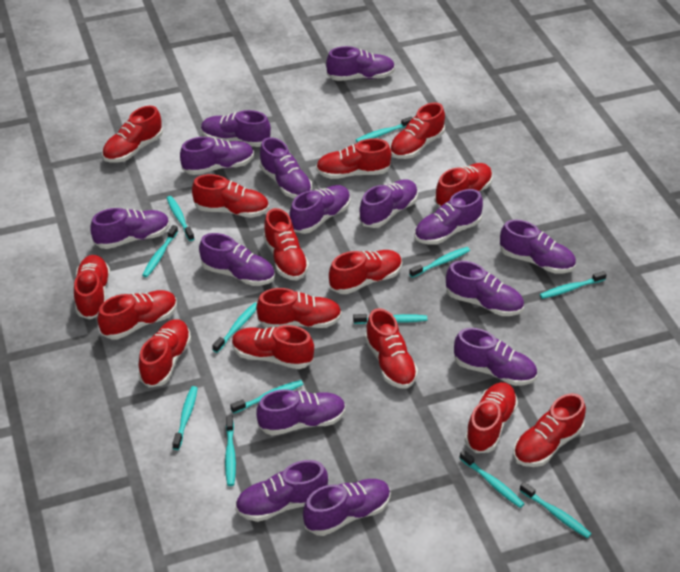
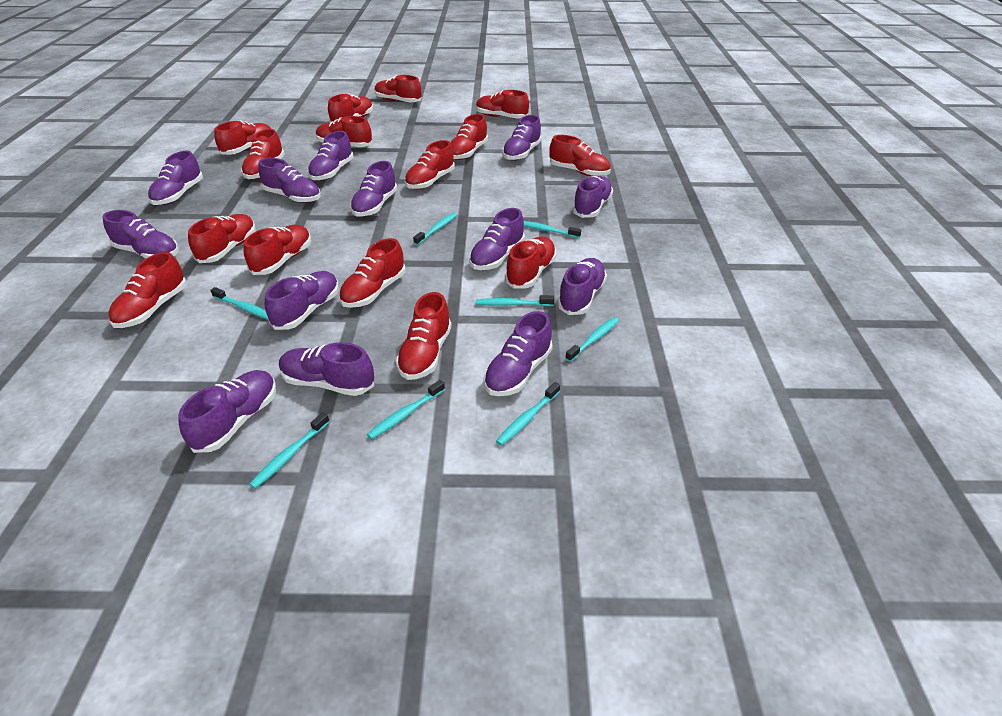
purple shoe: 15 -> 13
turquoise toothbrush: 12 -> 8

